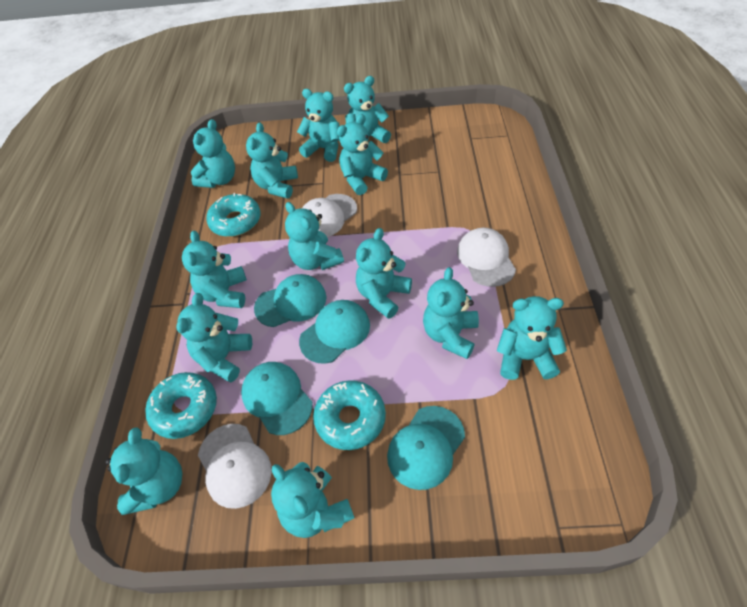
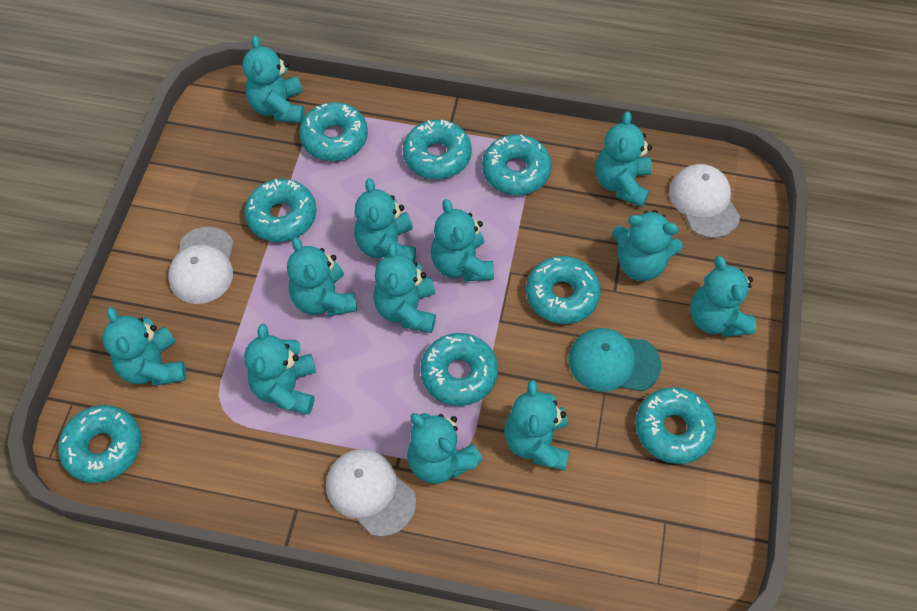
turquoise cap: 4 -> 1
turquoise donut: 3 -> 8
turquoise teddy bear: 13 -> 12

